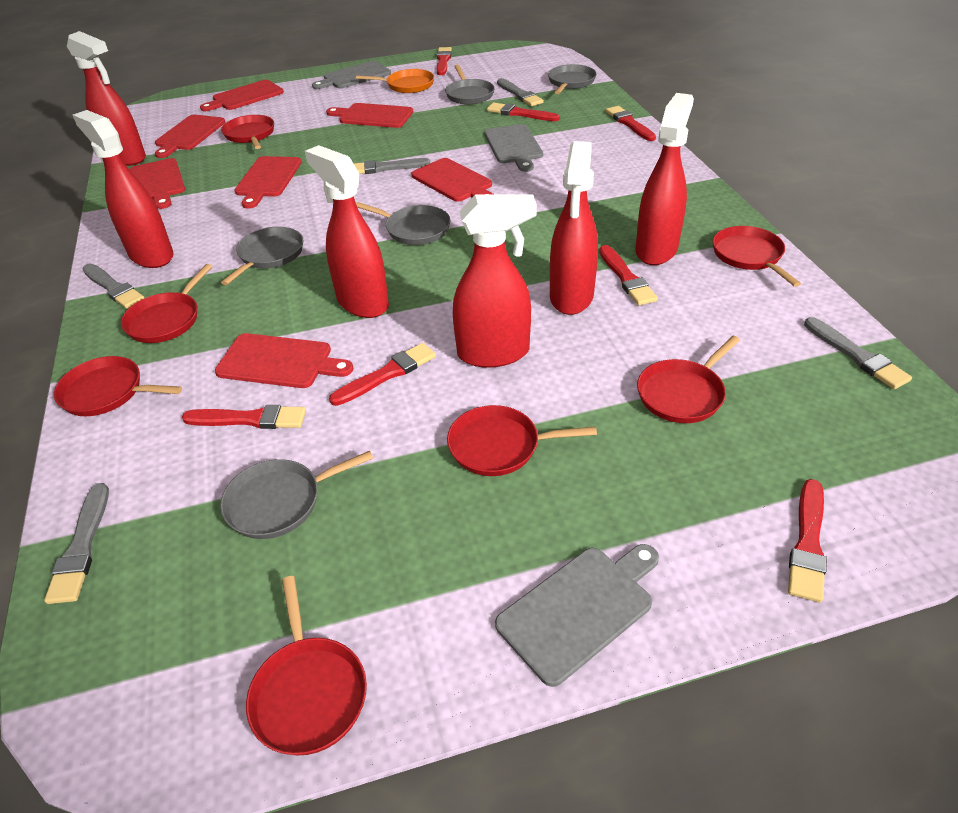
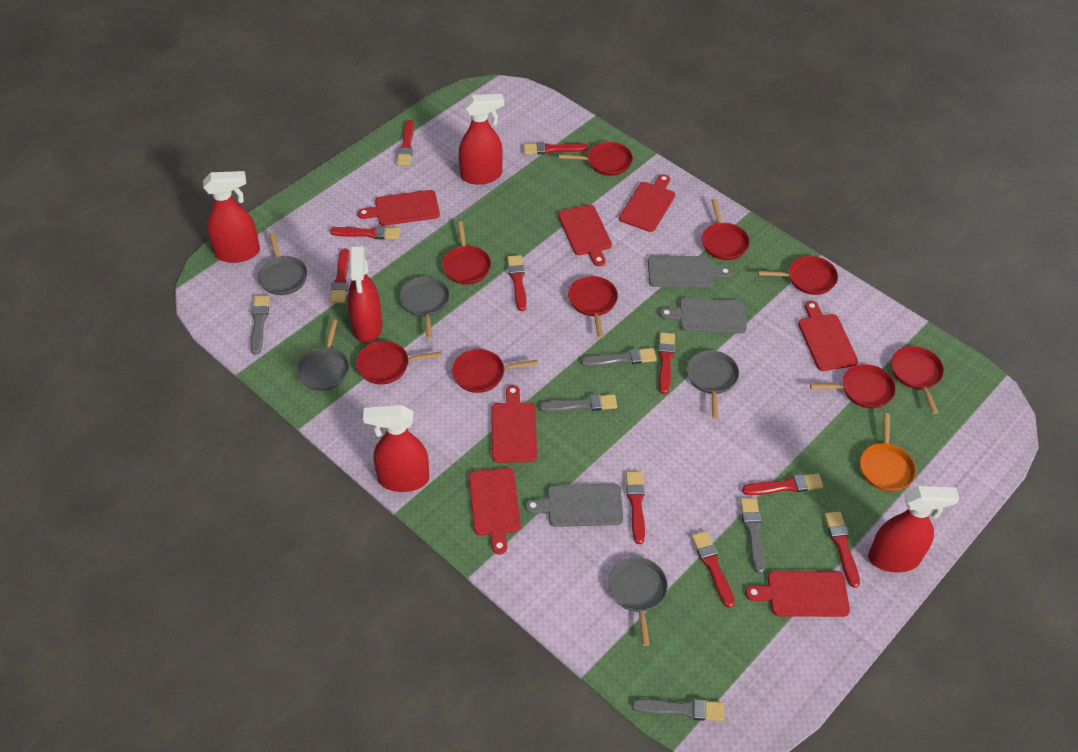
red brush: 7 -> 10
red pan: 7 -> 9
red spray bottle: 6 -> 5

